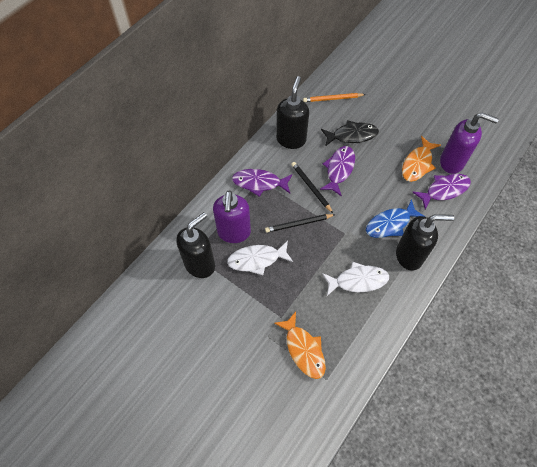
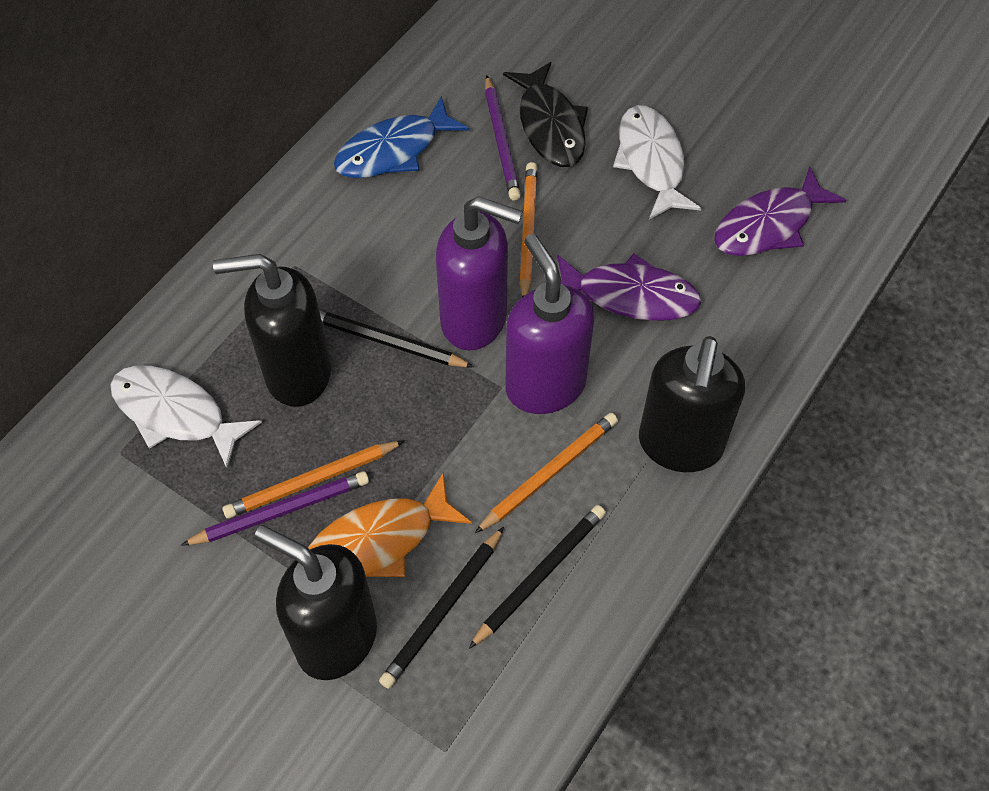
black pencil: 2 -> 3
orange fish: 2 -> 1
orange pencil: 1 -> 3
purple fish: 3 -> 2
purple pencil: 0 -> 2

